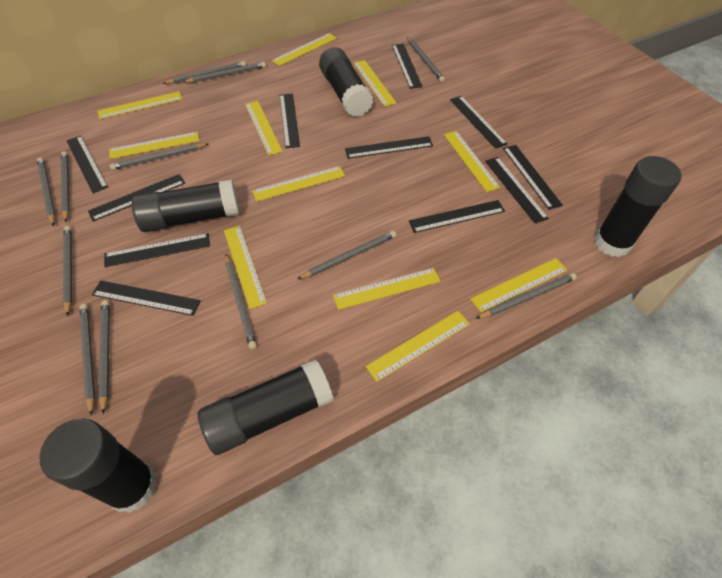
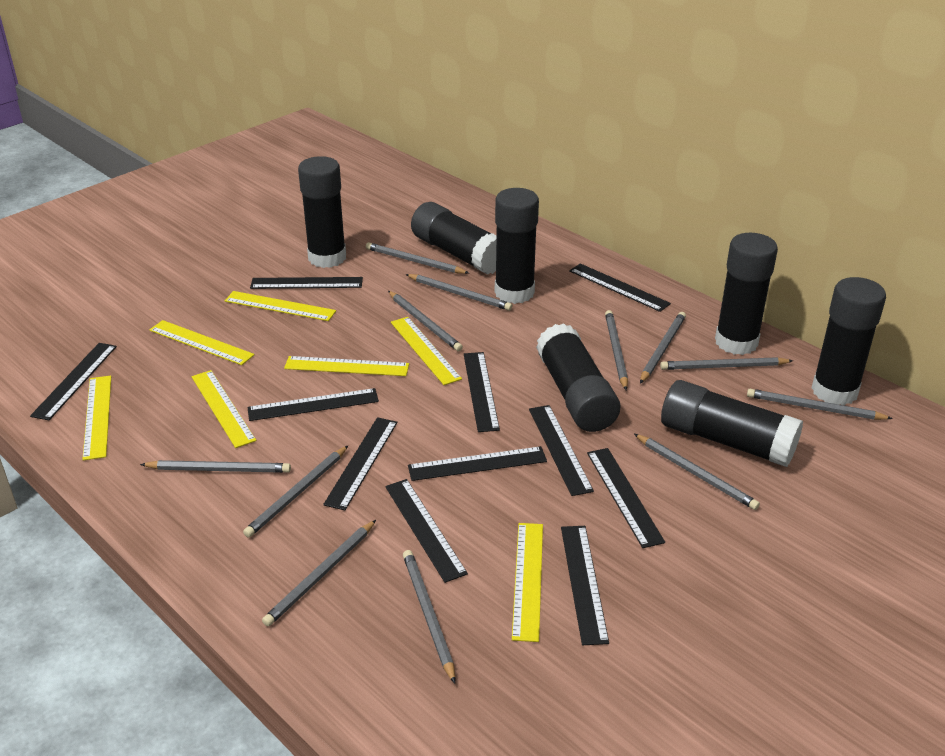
black glue stick: 5 -> 7
yellow ruler: 11 -> 7

